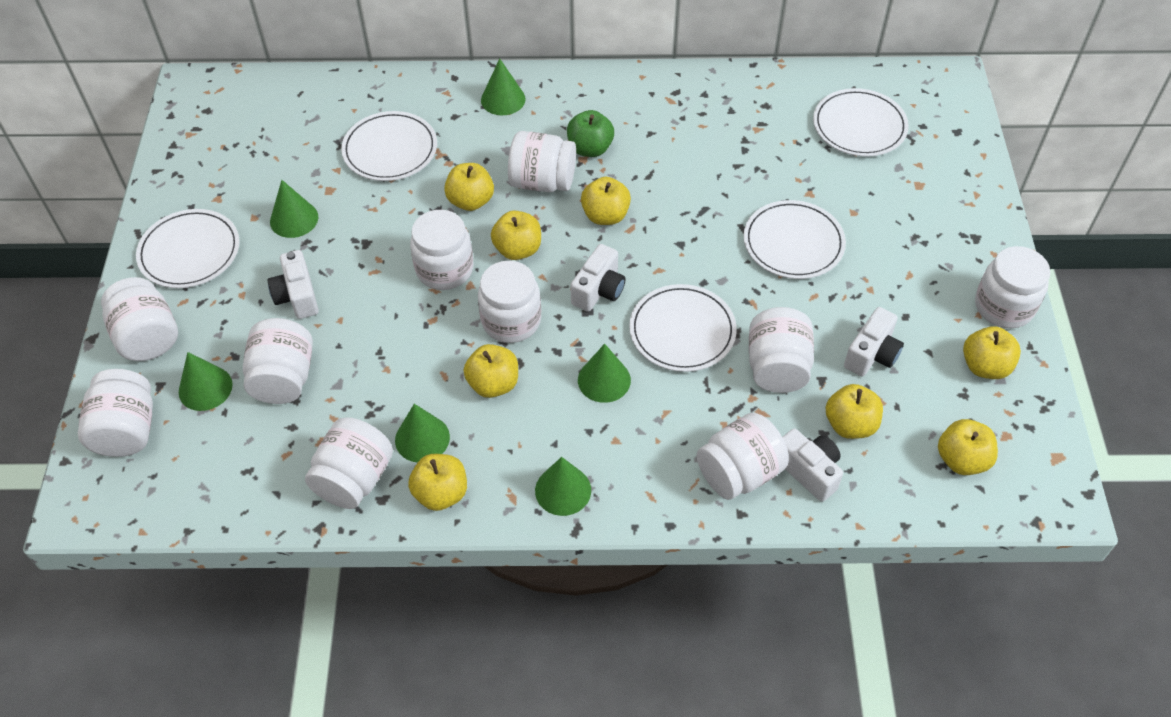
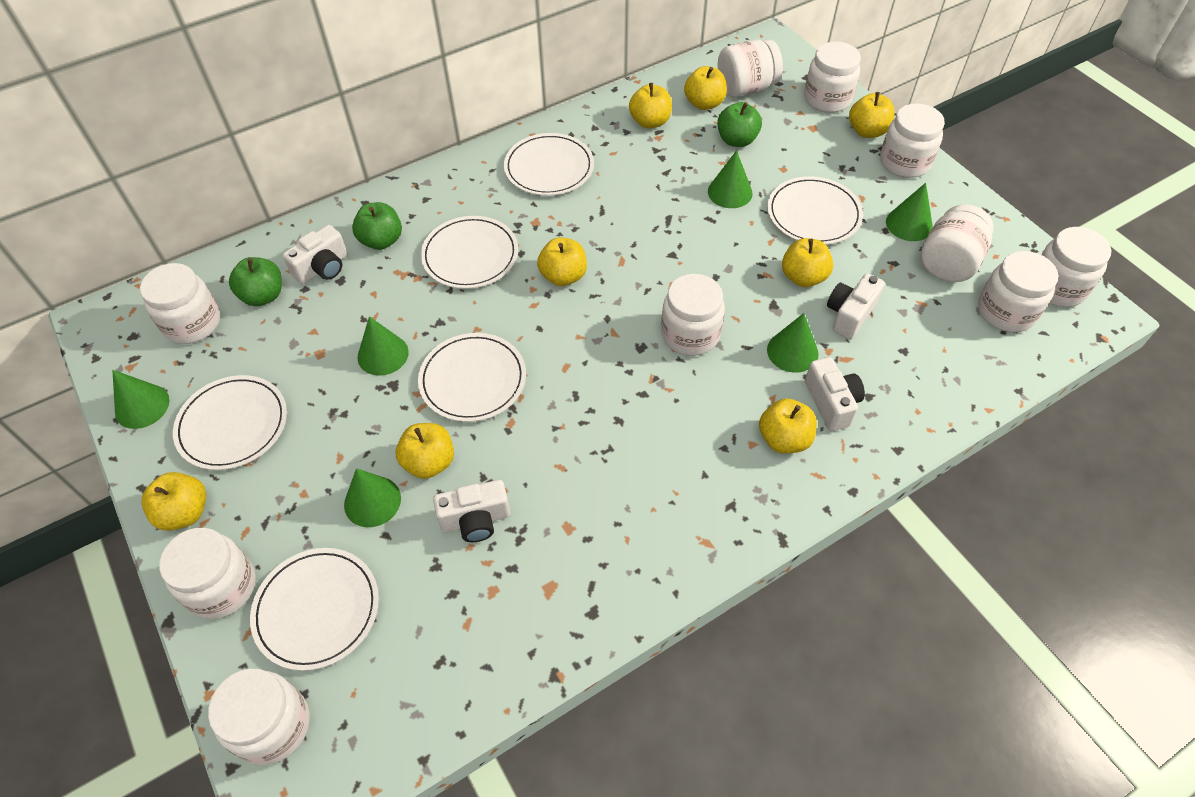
green apple: 1 -> 3
white plate: 5 -> 6

